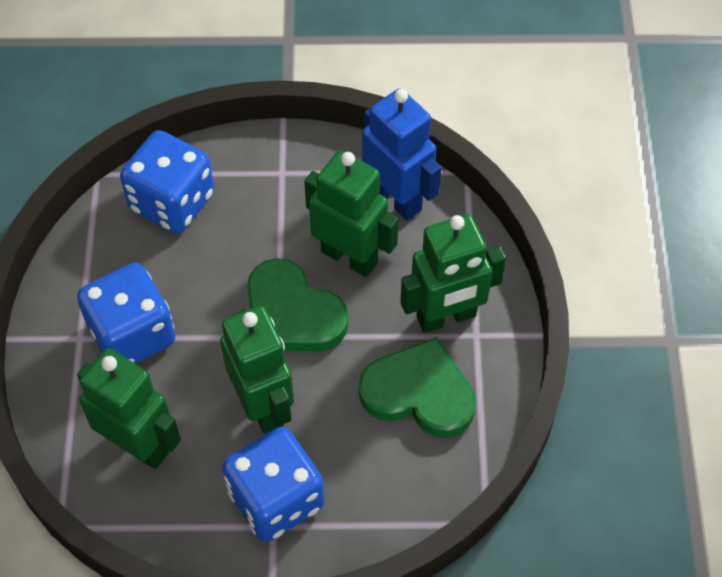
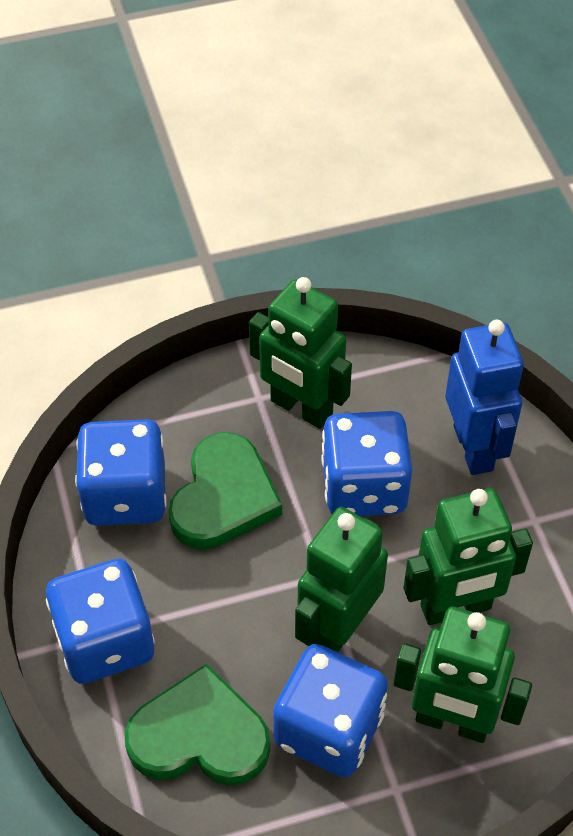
blue dice: 3 -> 4

